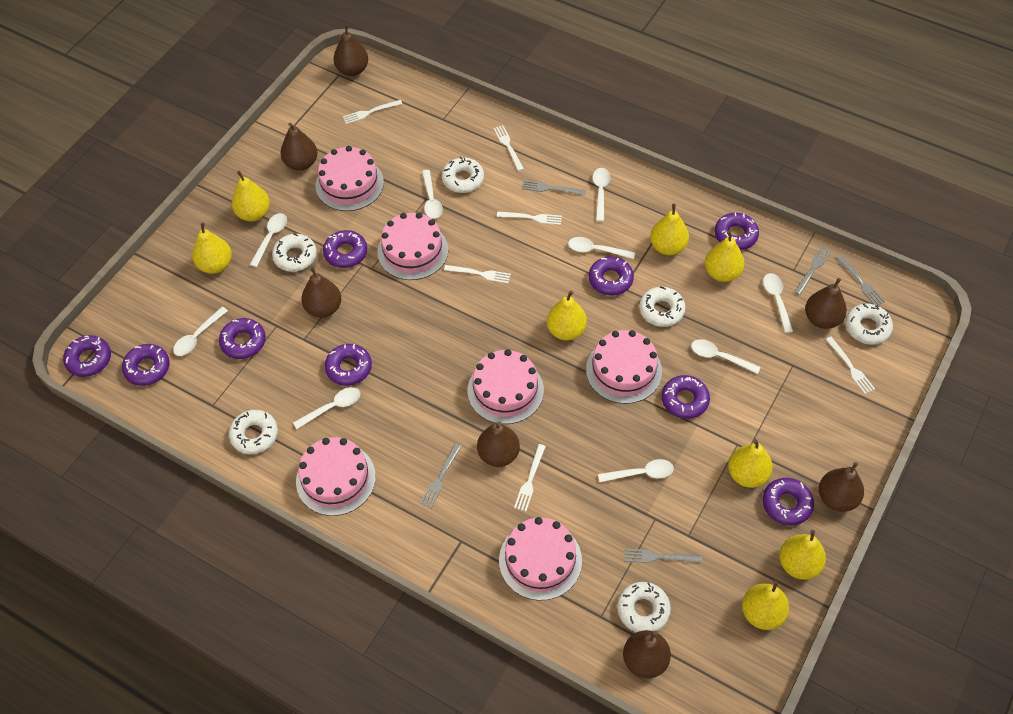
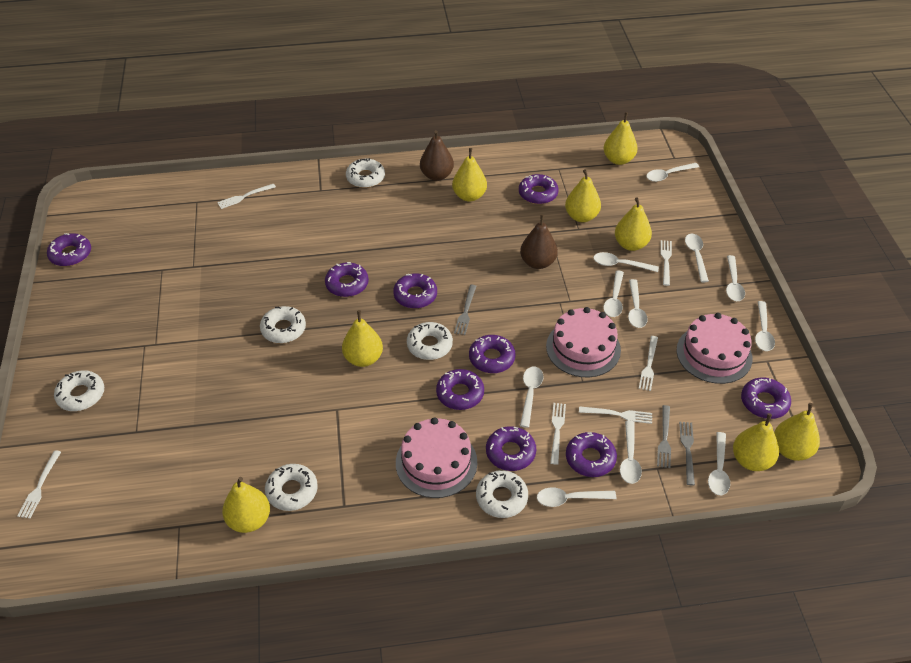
brown pear: 7 -> 2
grey fork: 5 -> 3
pink cake: 6 -> 3
white spoon: 9 -> 11

